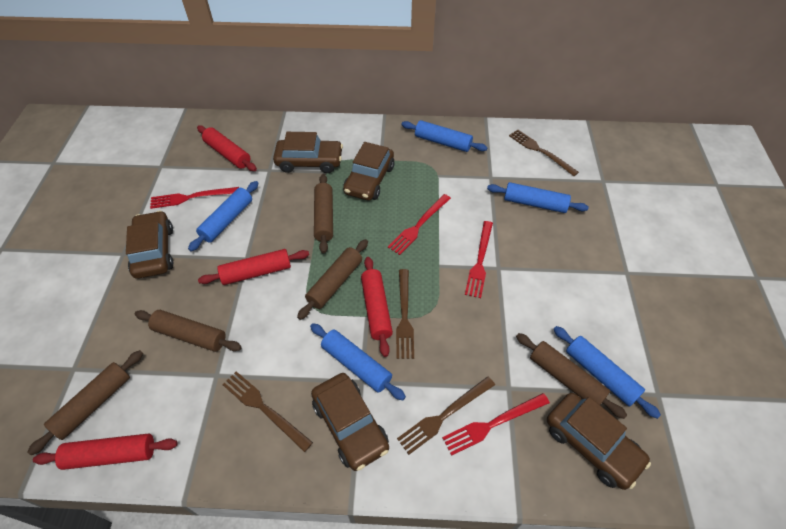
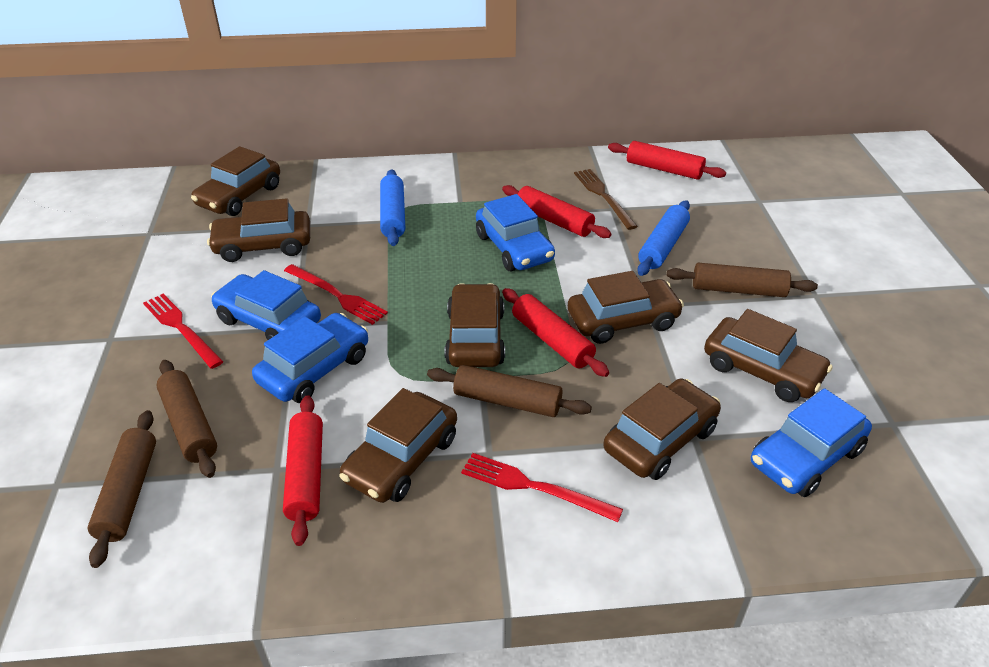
blue car: 0 -> 4
blue rolling pin: 5 -> 2
brown car: 5 -> 7
brown fork: 4 -> 1
brown rolling pin: 5 -> 4
red fork: 4 -> 3

